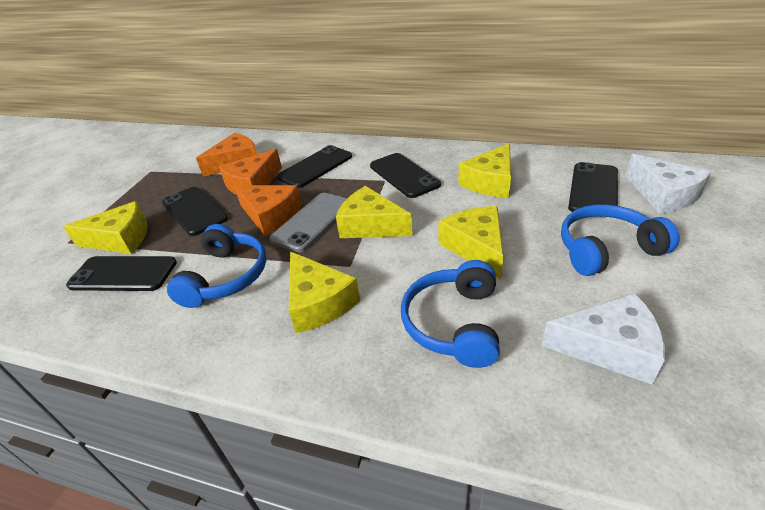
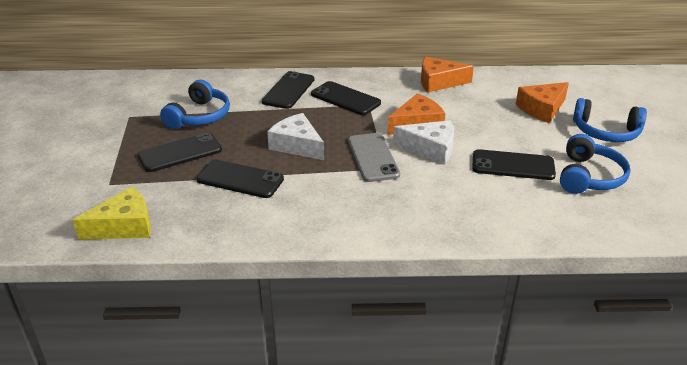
yellow cheese: 5 -> 1

